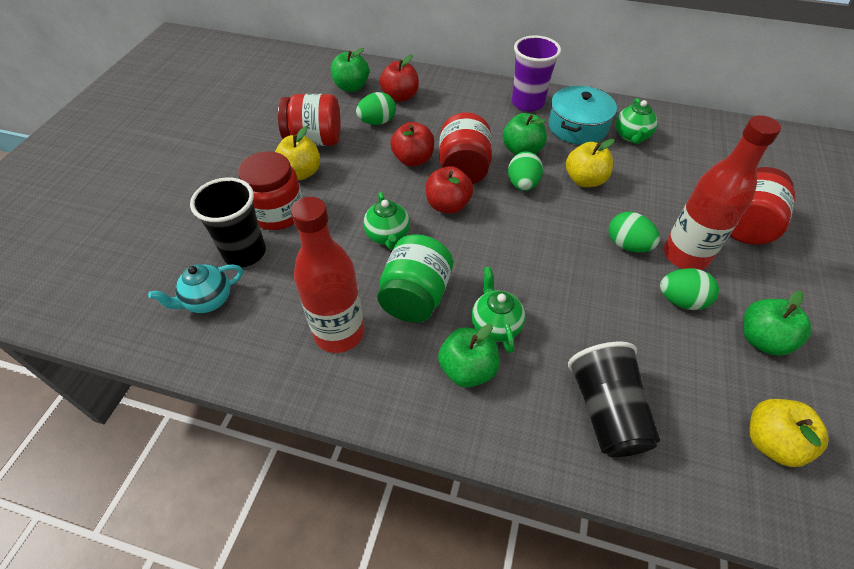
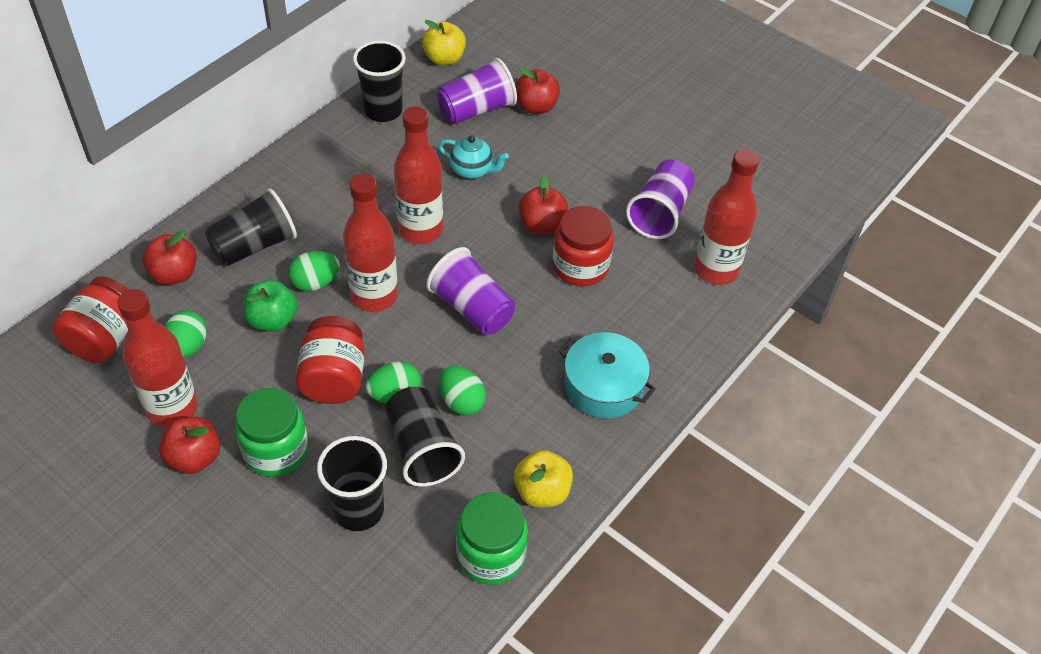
black cup: 2 -> 4
green apple: 4 -> 1
green jar: 1 -> 2
green teapot: 3 -> 0
purple cup: 1 -> 3
red apple: 3 -> 4
red bottle: 2 -> 4
red jar: 4 -> 3
yellow apple: 3 -> 2

